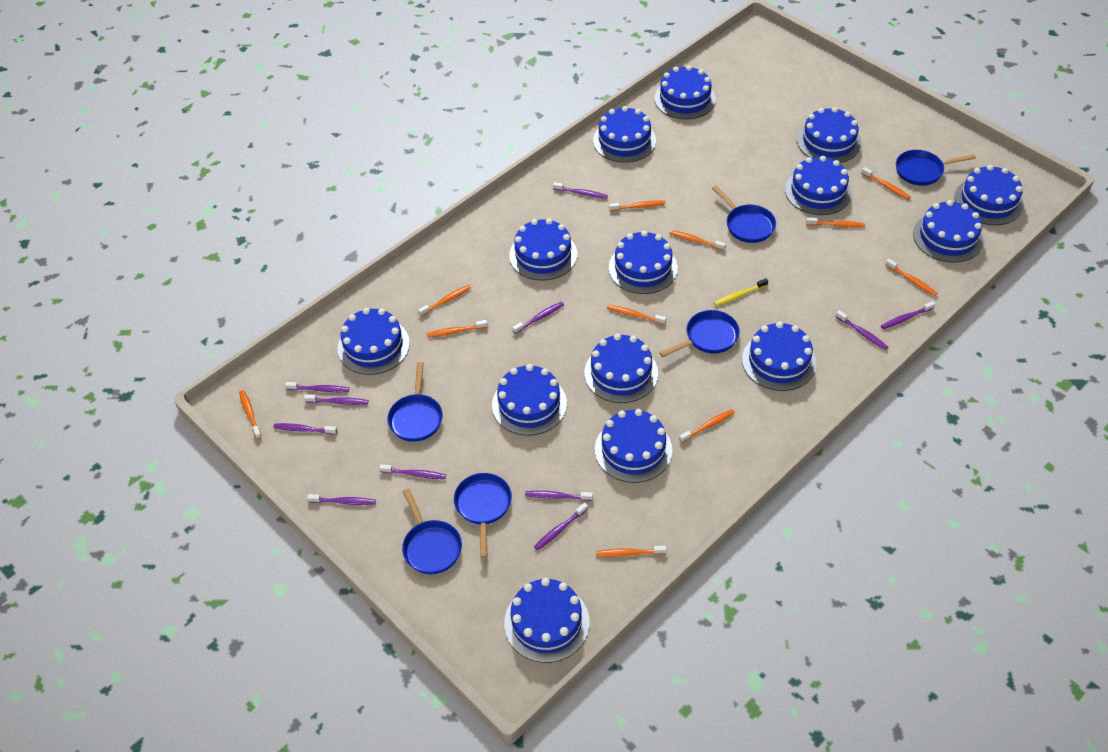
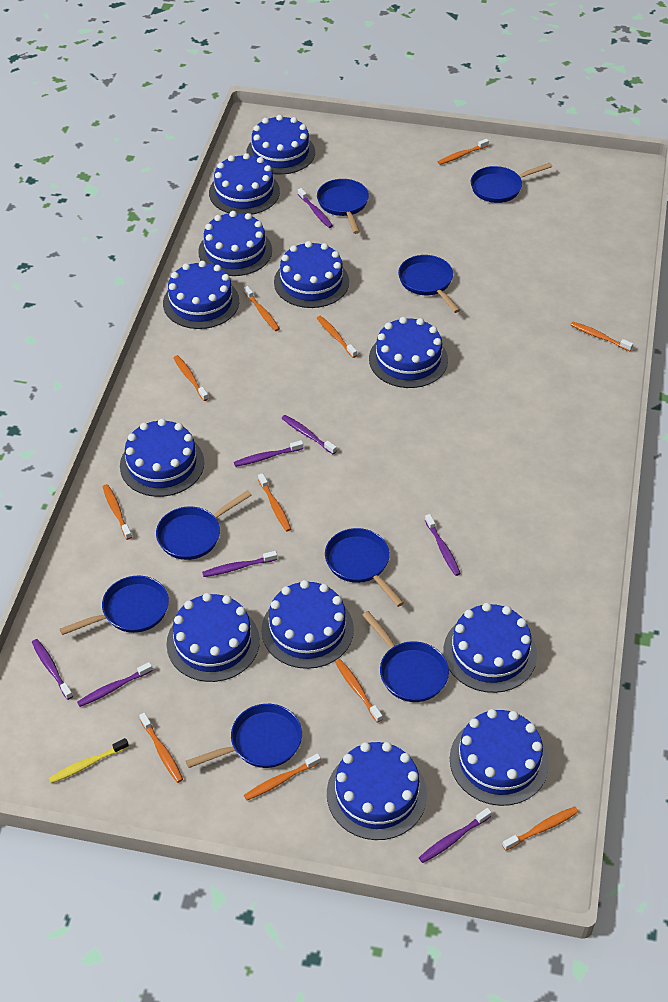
blue cake: 14 -> 12
blue pan: 6 -> 8
purple toothbrush: 11 -> 8

